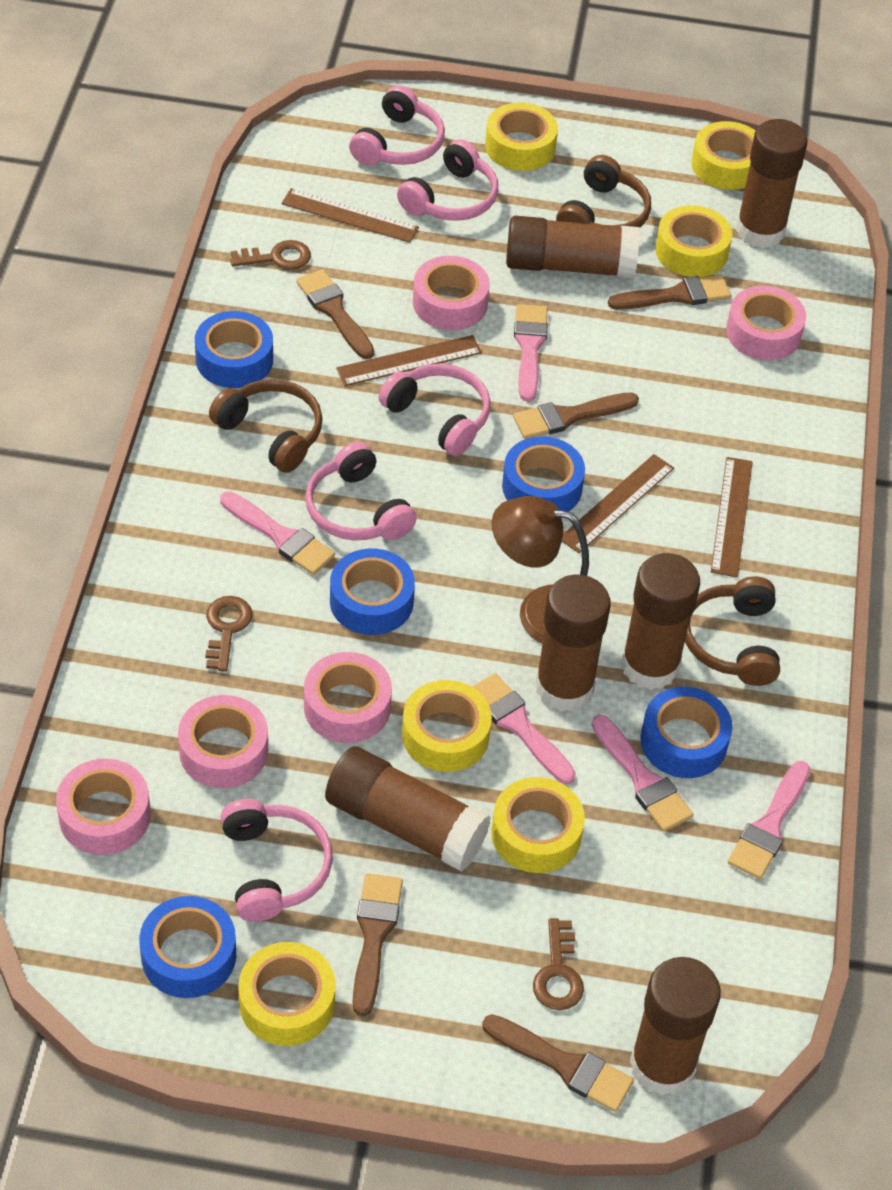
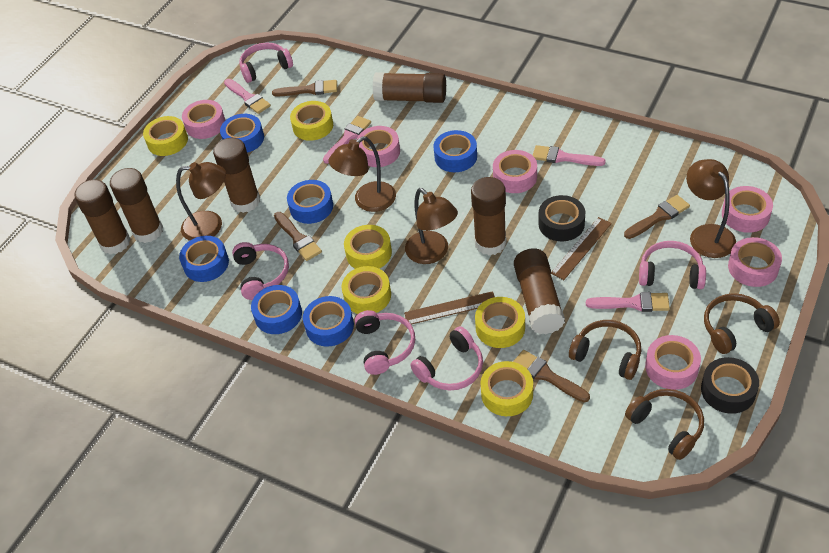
black tape: 0 -> 2
blue tape: 5 -> 6
brown brush: 5 -> 4
brown key: 3 -> 0
brown lamp: 1 -> 4
brown ruler: 4 -> 2
pink brush: 5 -> 4
pink tape: 5 -> 6

